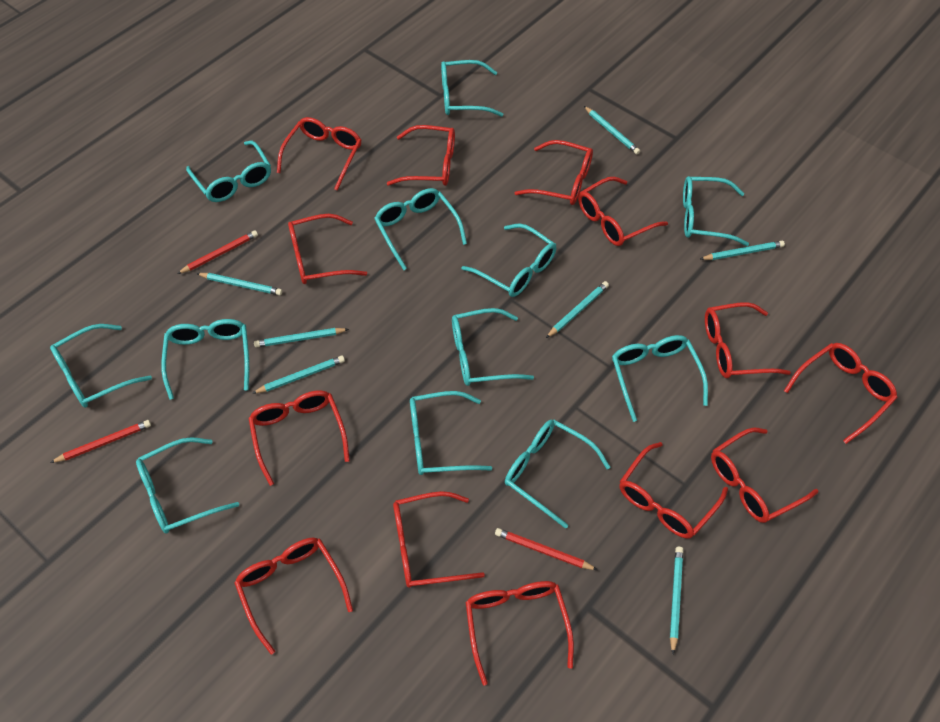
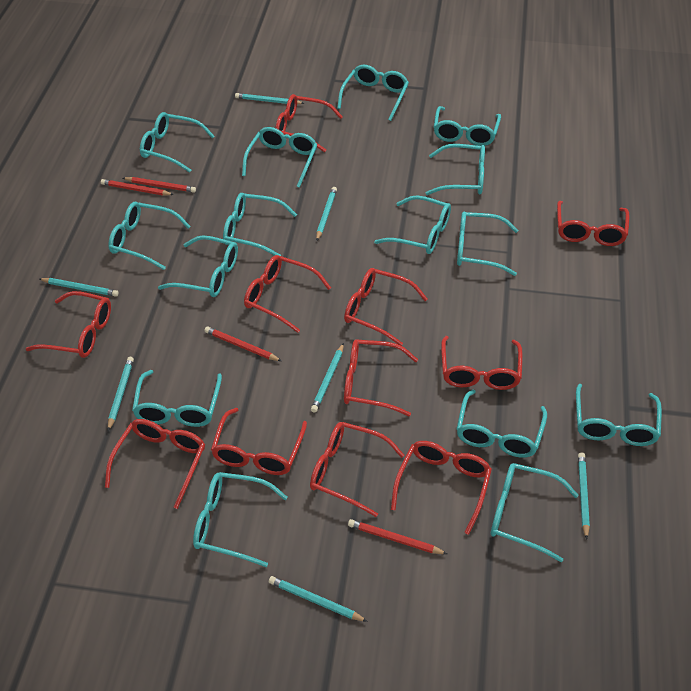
red glasses: 13 -> 11
red pencil: 3 -> 4
turquoise glasses: 12 -> 15

